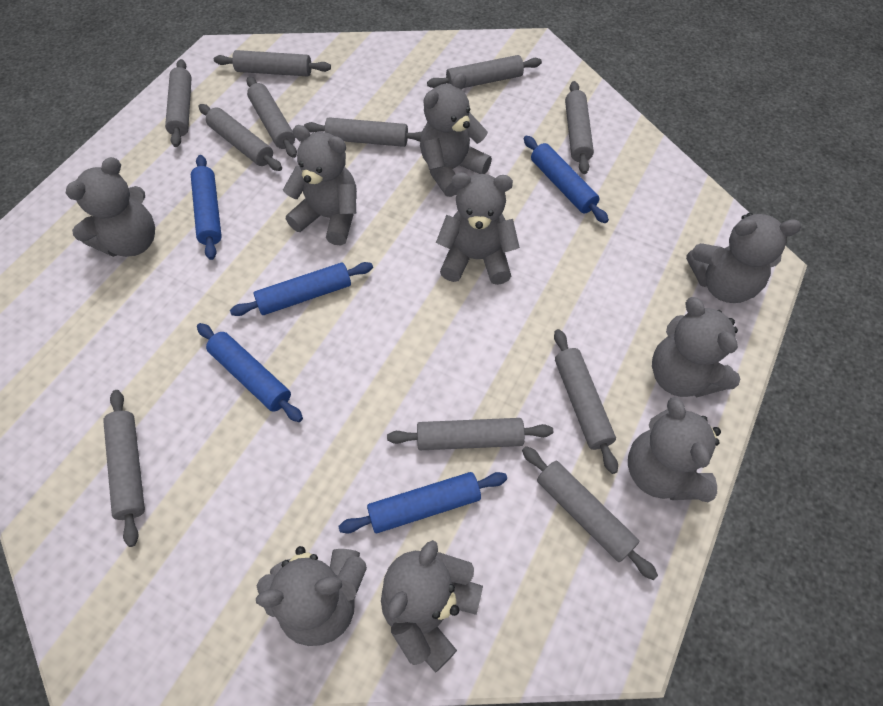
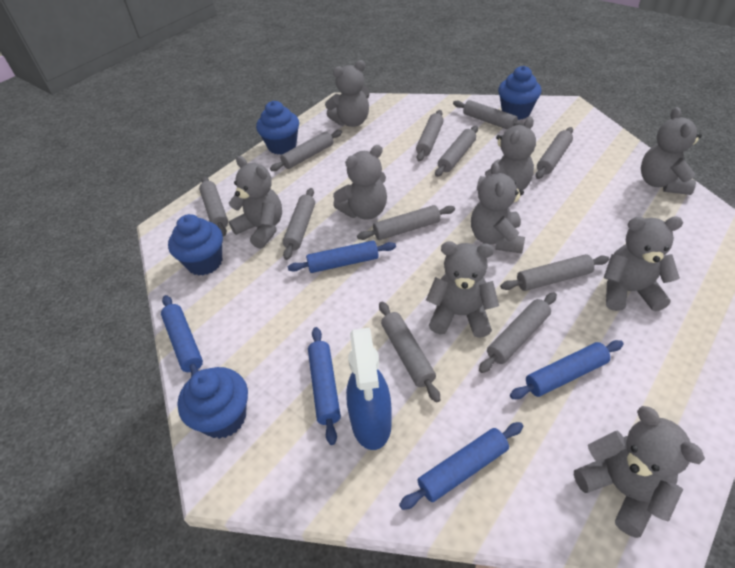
blue cupcake: 0 -> 4
blue spray bottle: 0 -> 1

